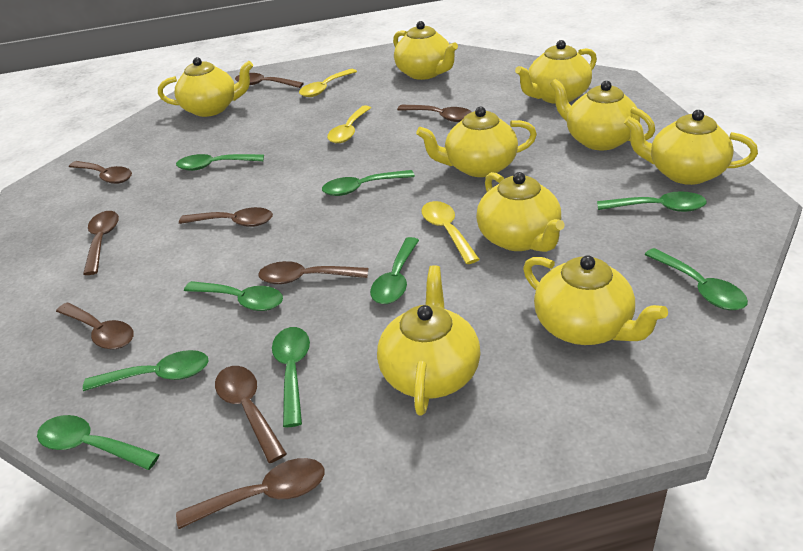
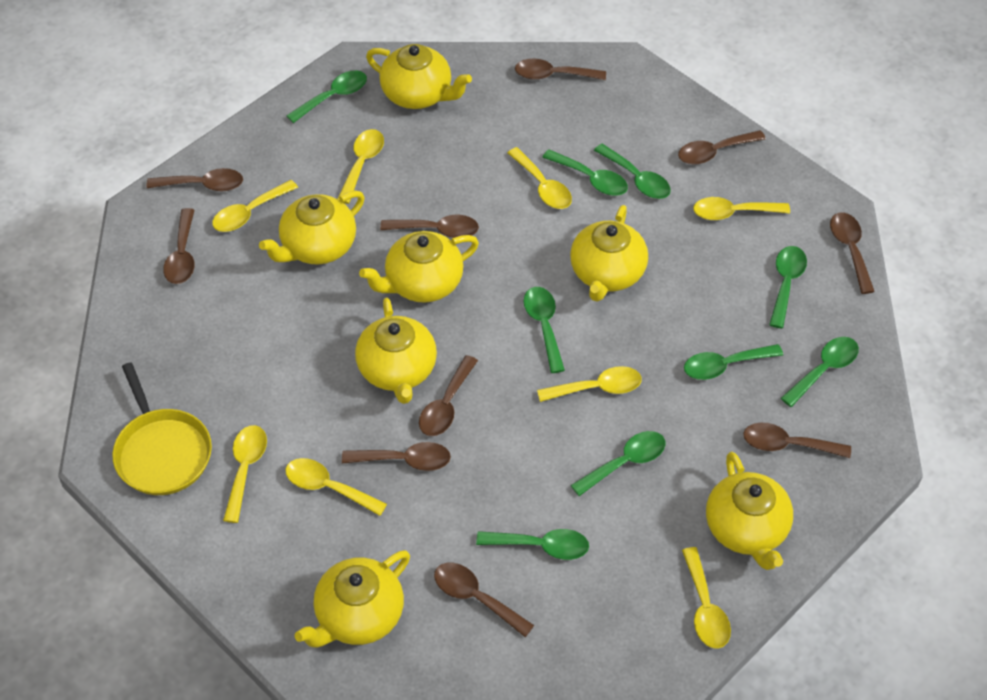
brown spoon: 9 -> 10
yellow pan: 0 -> 1
yellow spoon: 3 -> 8
yellow teapot: 9 -> 7

